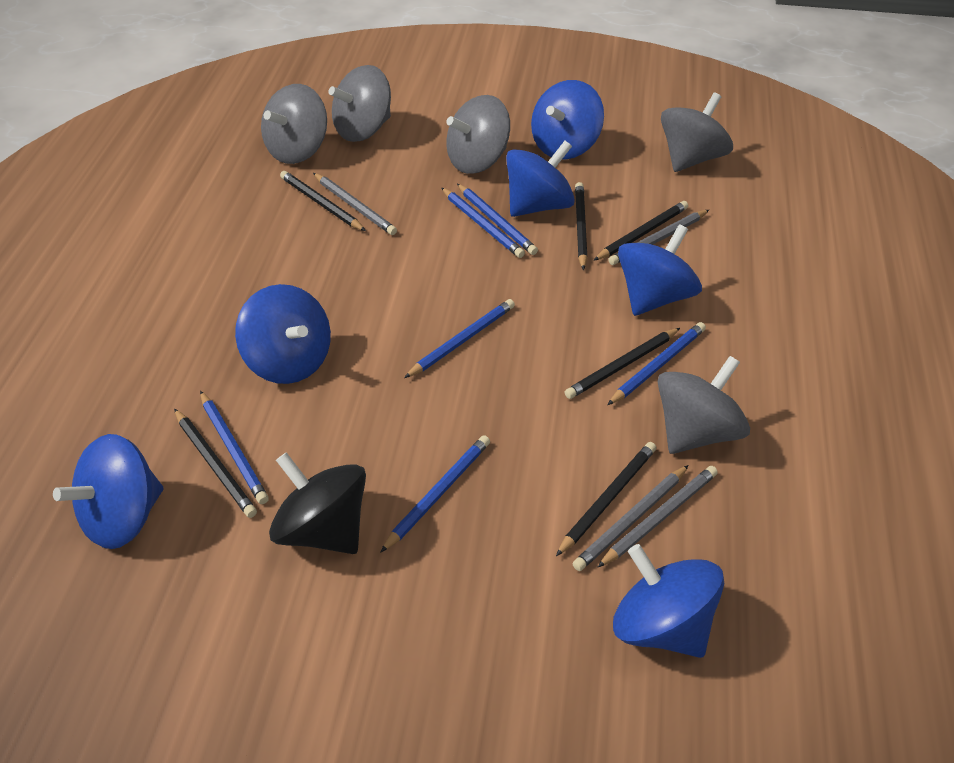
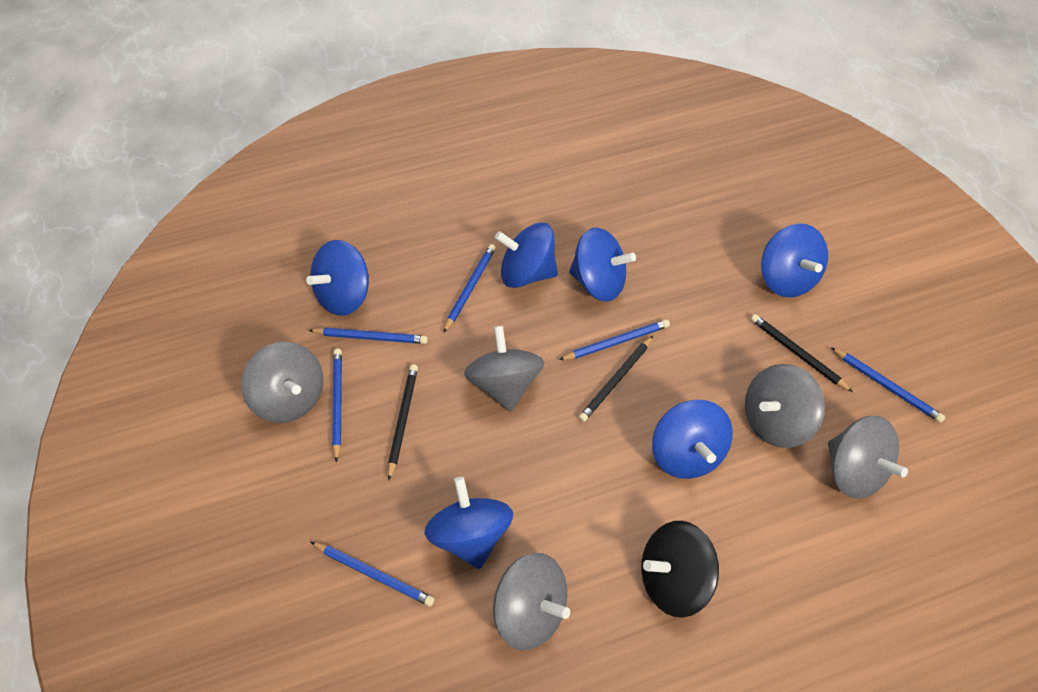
black pencil: 6 -> 3
grey pencil: 4 -> 0

